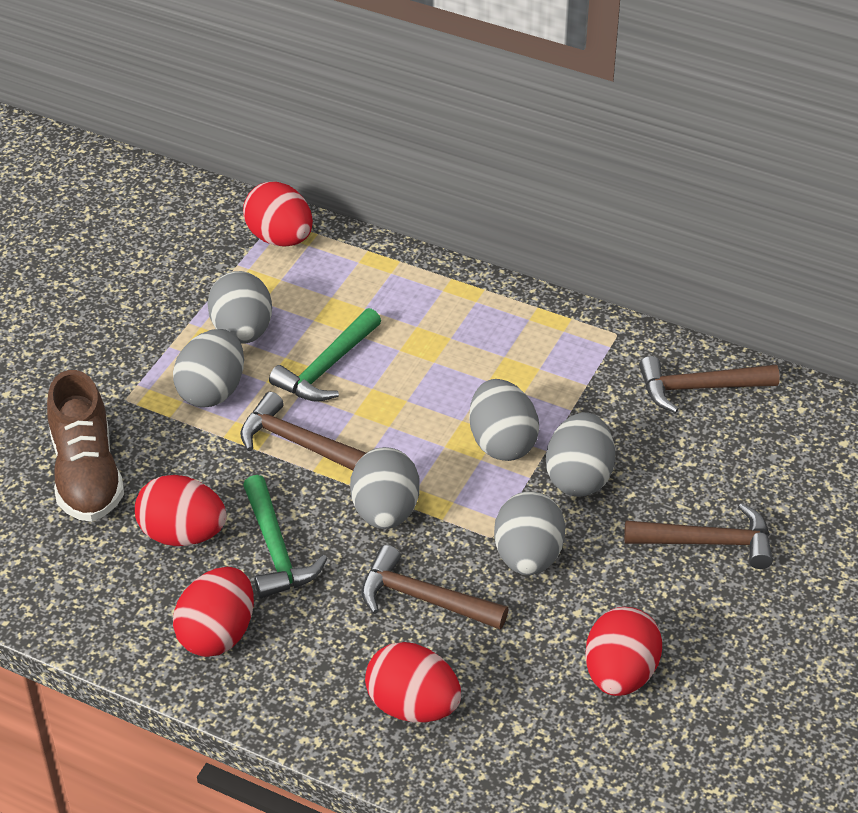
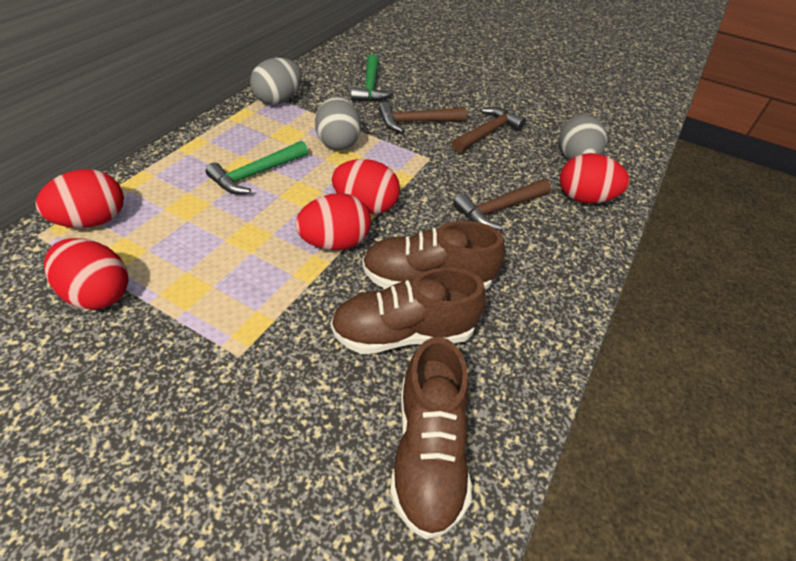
brown hammer: 4 -> 3
brown shoe: 1 -> 3
grey egg: 6 -> 3

